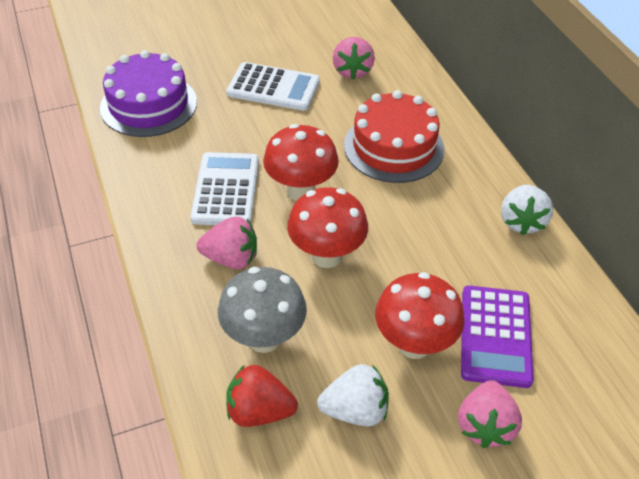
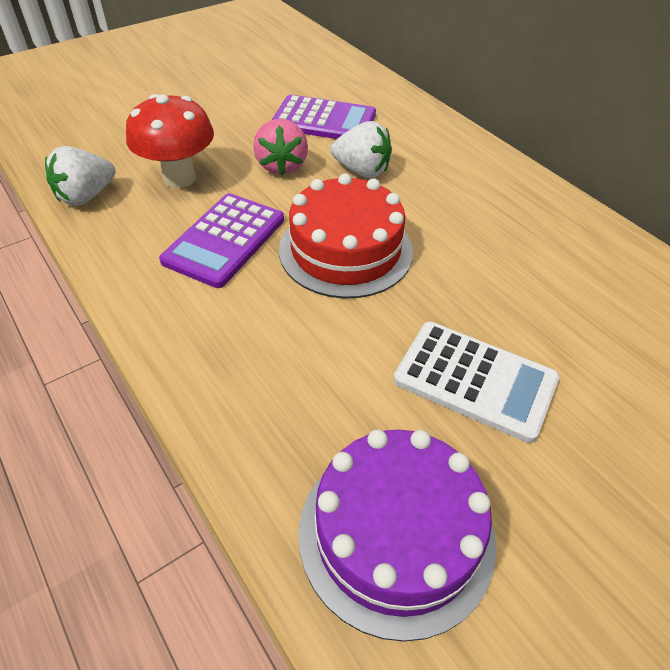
grey mushroom: 1 -> 0
pink strawberry: 3 -> 1
purple calculator: 1 -> 2
red mushroom: 3 -> 1
red strawberry: 1 -> 0
white calculator: 2 -> 1

